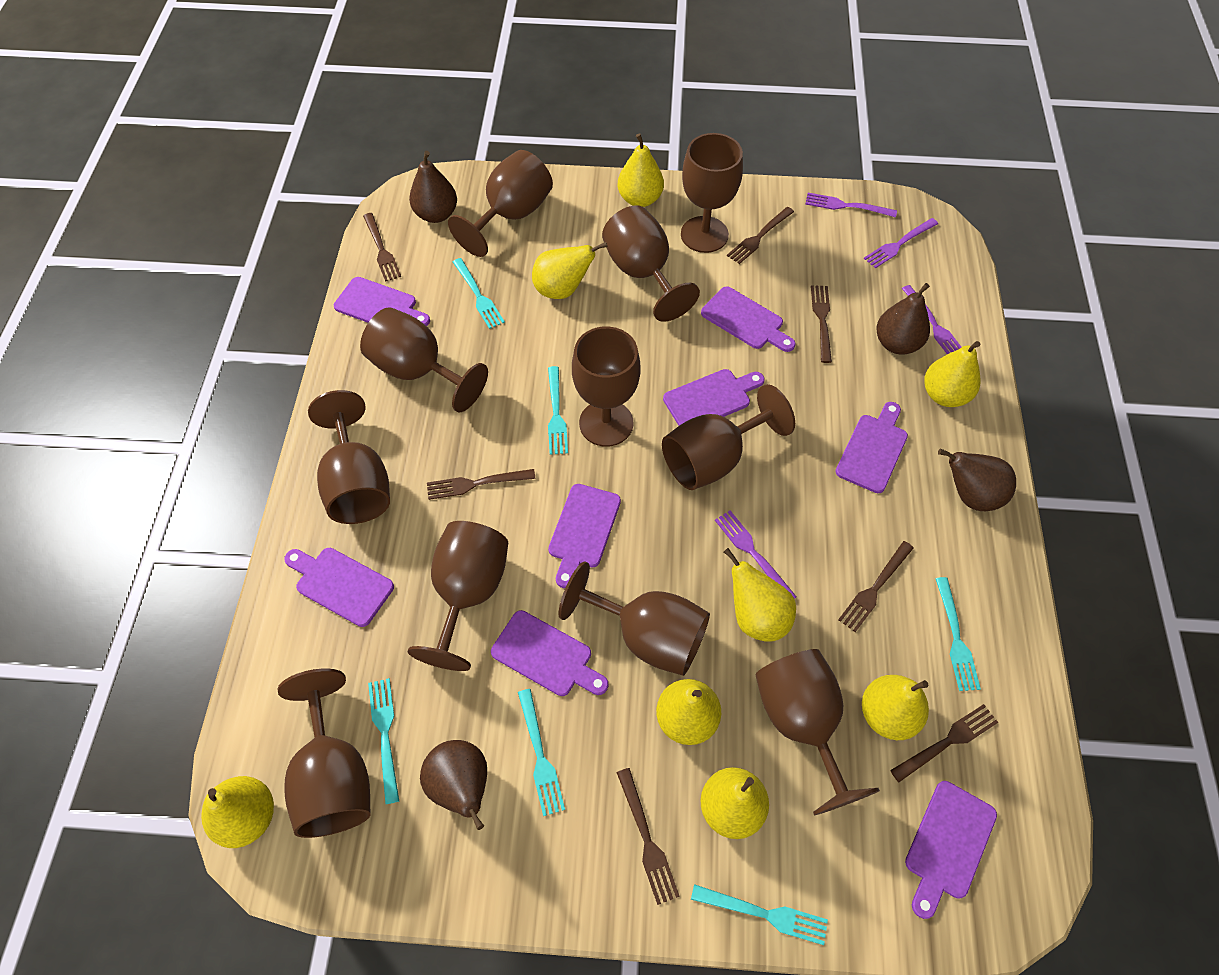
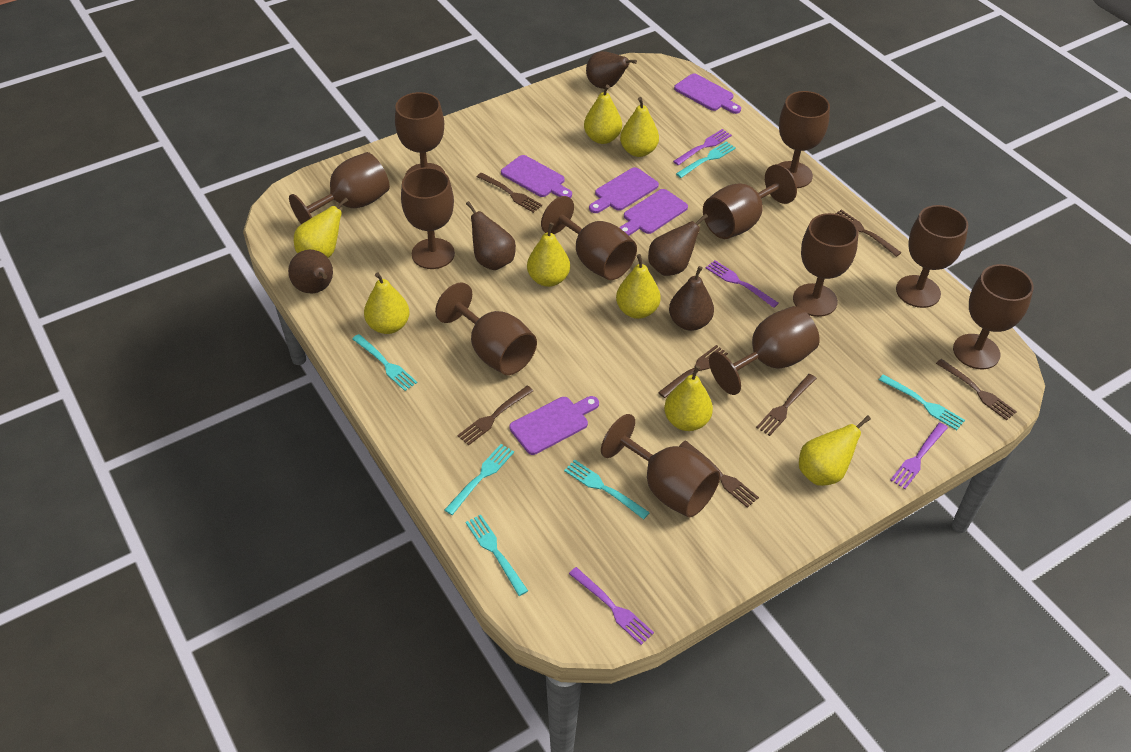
brown goblet: 11 -> 12
brown pear: 4 -> 5
purple cutting board: 8 -> 5

